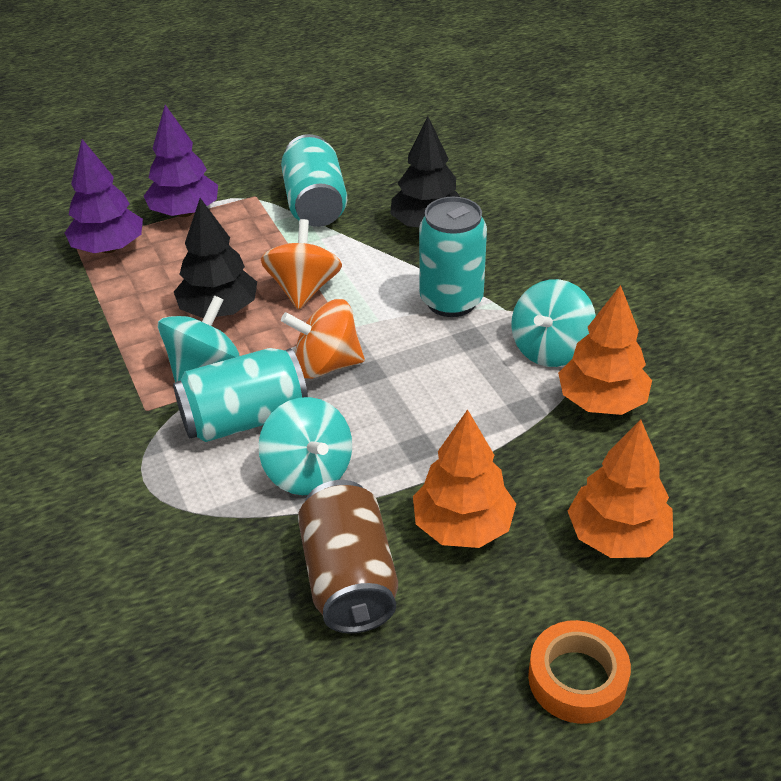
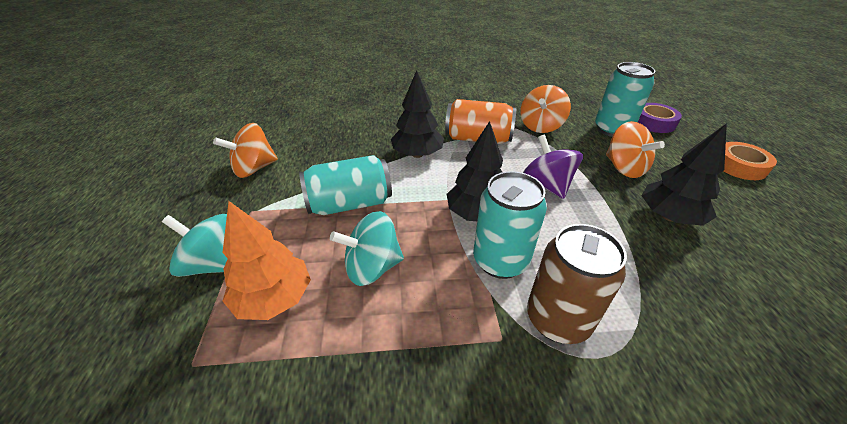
black tree: 2 -> 3
orange can: 0 -> 1
orange spinning top: 2 -> 3
orange tree: 3 -> 1
purple spinning top: 0 -> 1
purple tape: 0 -> 1
purple tree: 2 -> 0
turquoise spinning top: 3 -> 2

